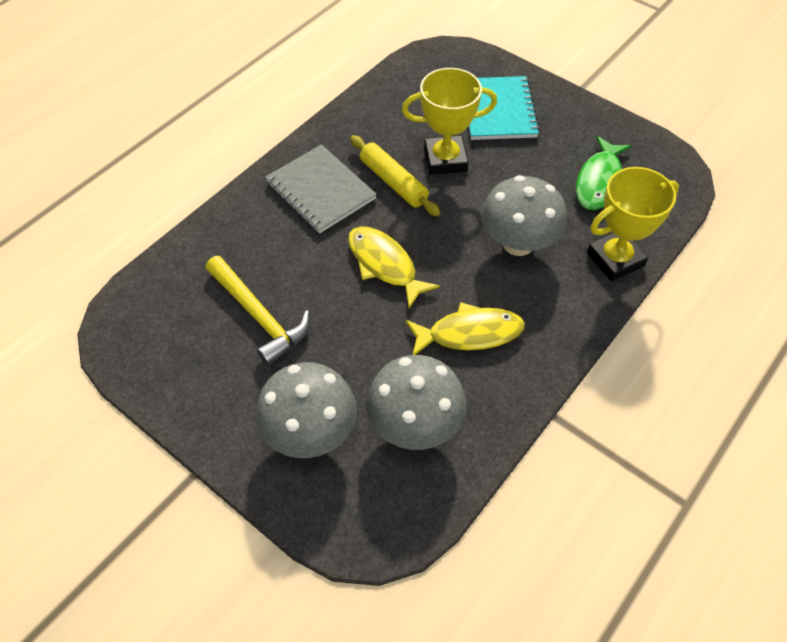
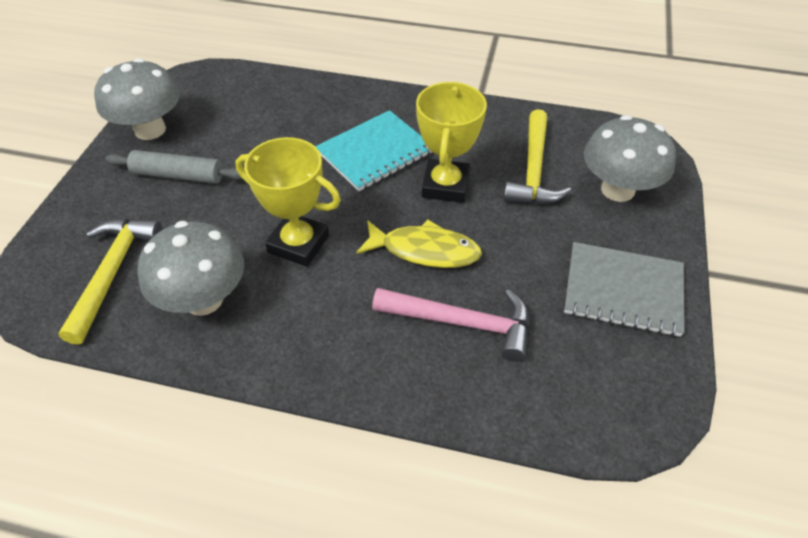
green fish: 1 -> 0
grey rolling pin: 0 -> 1
pink hammer: 0 -> 1
yellow fish: 2 -> 1
yellow hammer: 1 -> 2
yellow rolling pin: 1 -> 0

